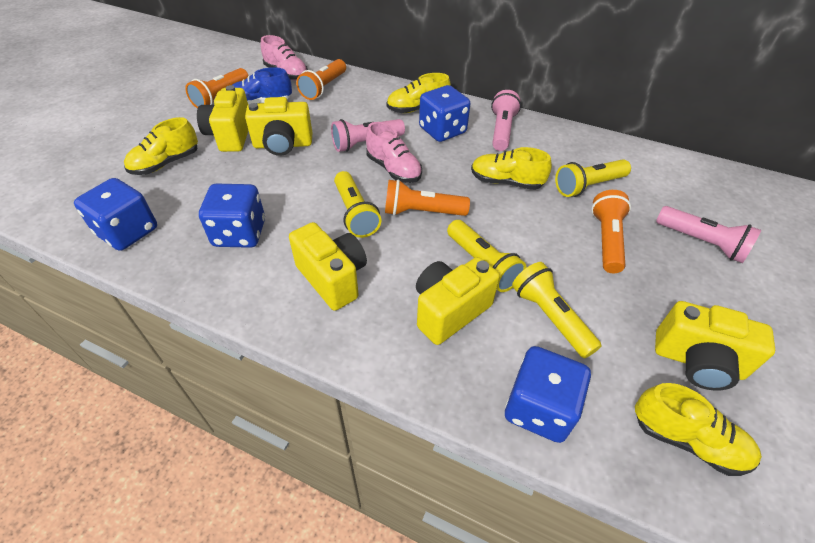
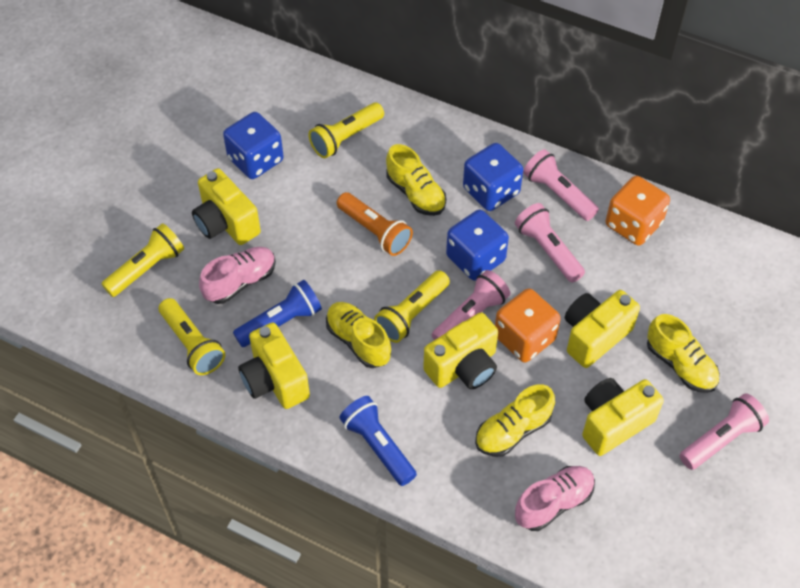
blue dice: 4 -> 3
blue flashlight: 0 -> 2
blue shoe: 1 -> 0
orange dice: 0 -> 2
orange flashlight: 4 -> 1
pink flashlight: 3 -> 4

